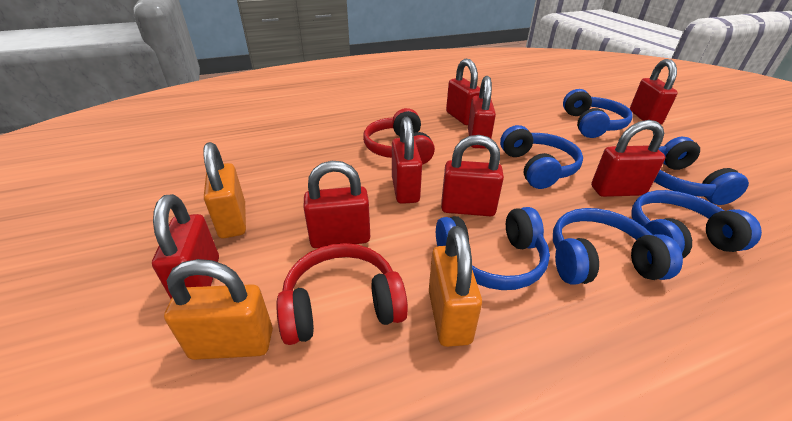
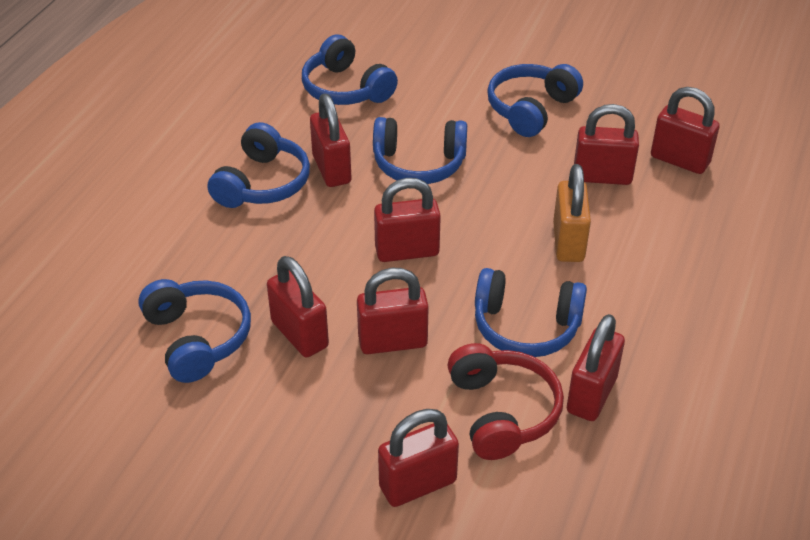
orange padlock: 3 -> 1
red headphones: 2 -> 1

